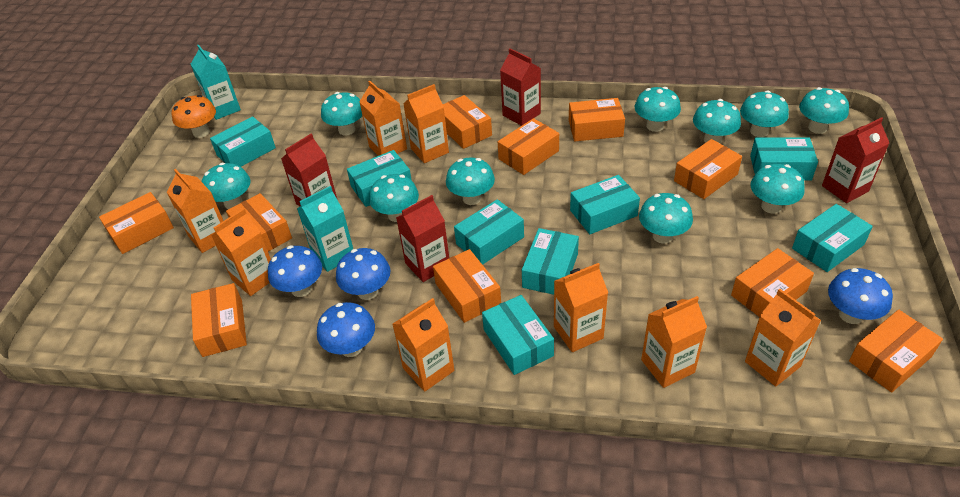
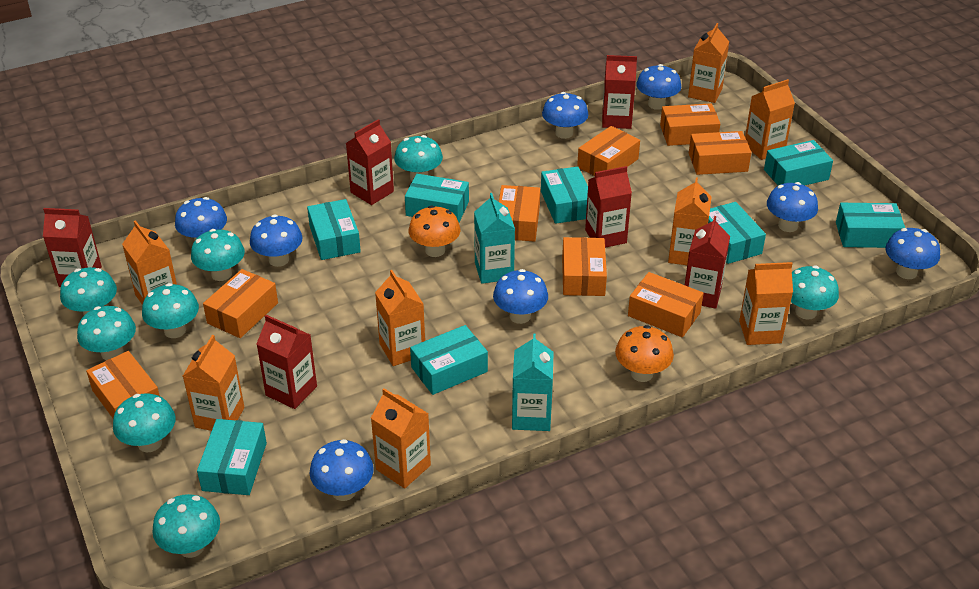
blue mushroom: 4 -> 8
orange box: 10 -> 8
orange mushroom: 1 -> 2
red carton: 4 -> 6
turquoise mushroom: 10 -> 8

